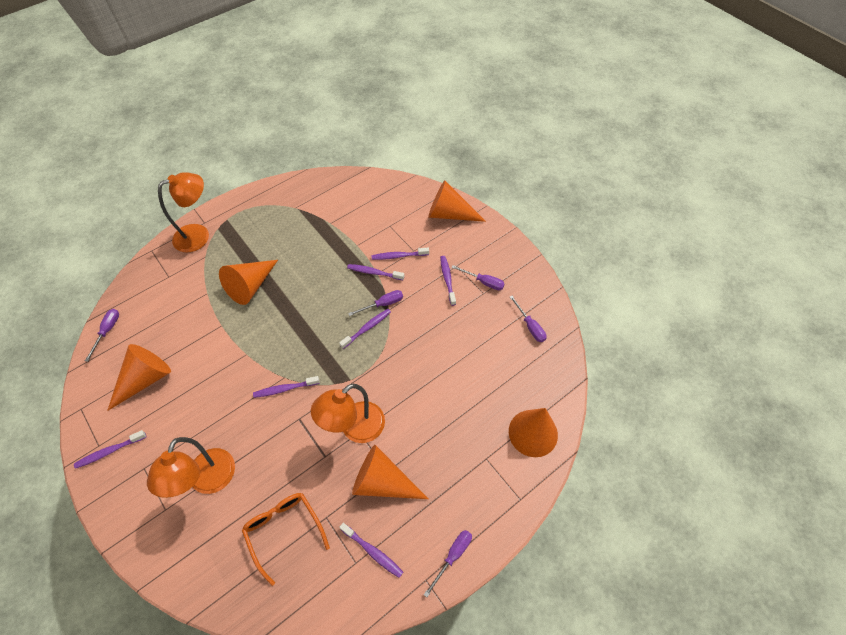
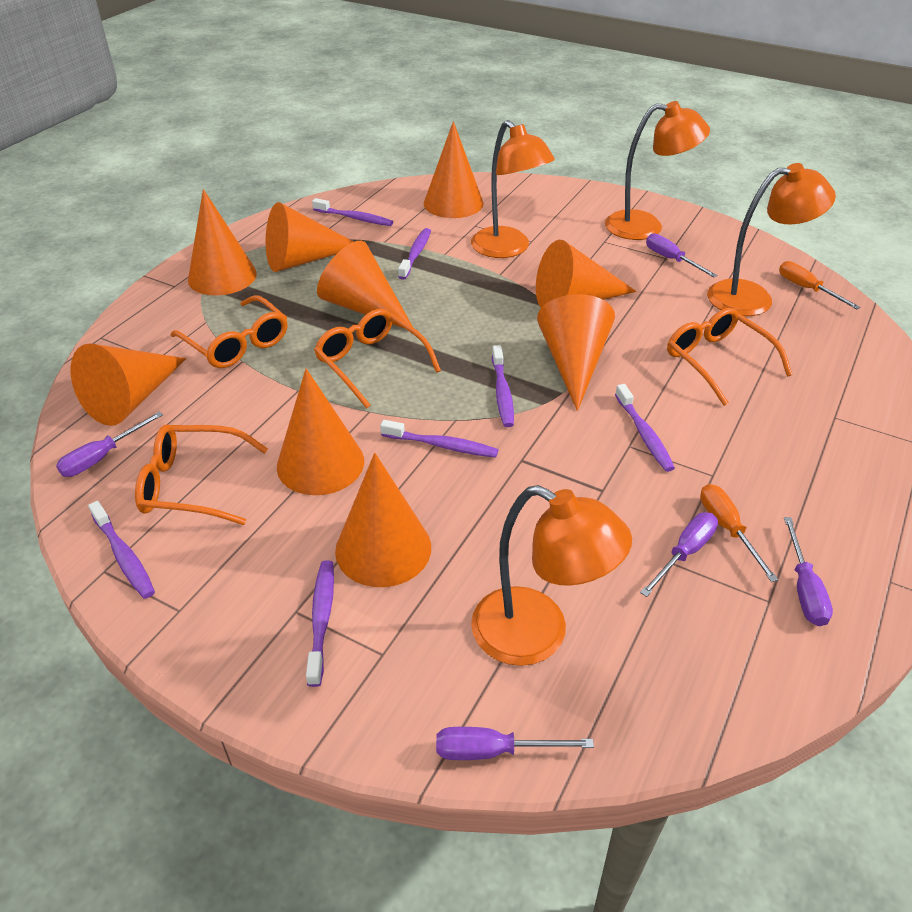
orange cone: 5 -> 9
orange glasses: 1 -> 4
orange lamp: 3 -> 4
orange screwdriver: 0 -> 2

